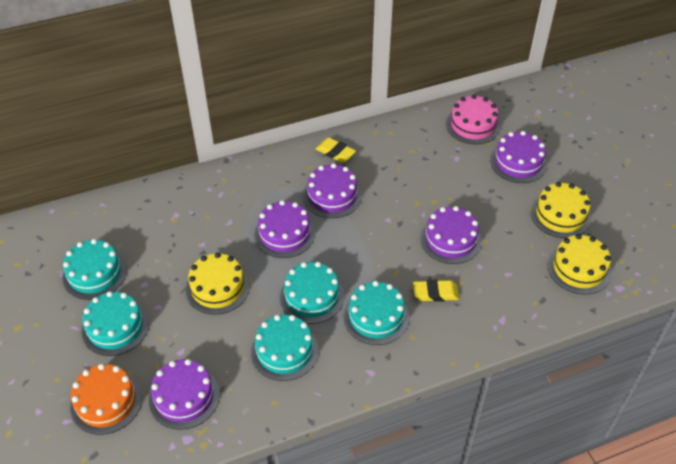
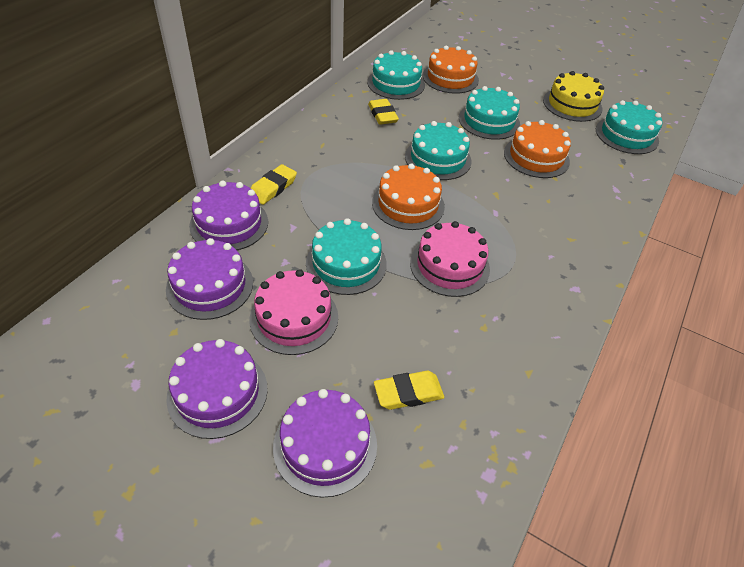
orange cake: 1 -> 3
pink cake: 1 -> 2
purple cake: 5 -> 4
yellow cake: 3 -> 1
yellow eraser: 2 -> 3

